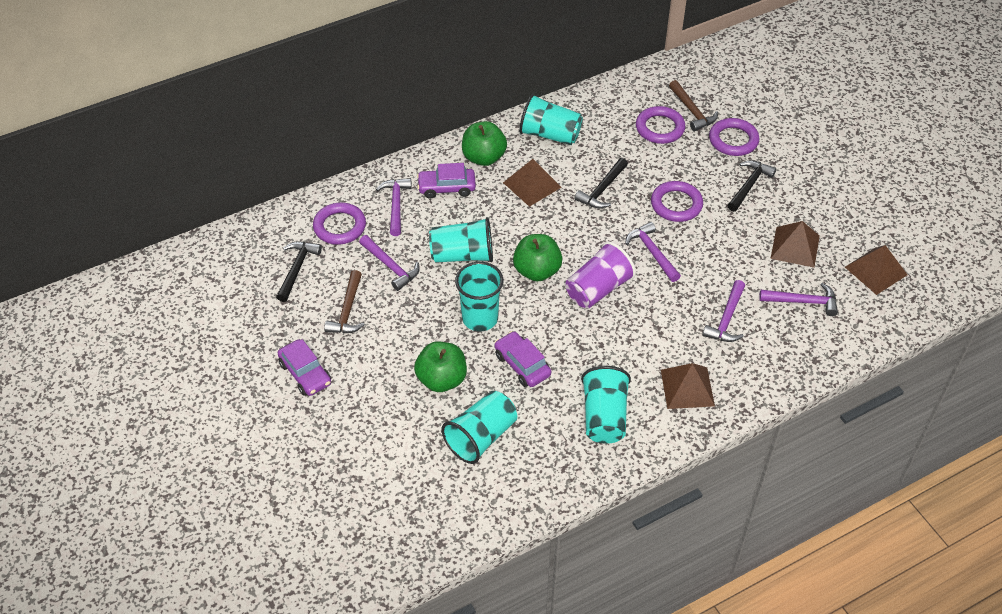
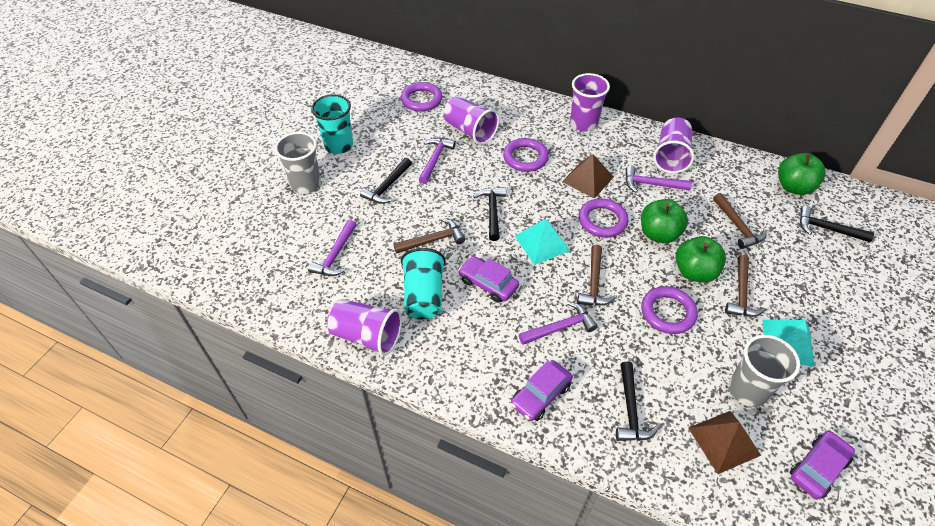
black hammer: 3 -> 4
brown hammer: 2 -> 4
brown pyramid: 4 -> 2
grey cup: 0 -> 2
purple cup: 1 -> 4
purple hammer: 5 -> 4
turquoise cup: 5 -> 2
turquoise pyramid: 0 -> 2

